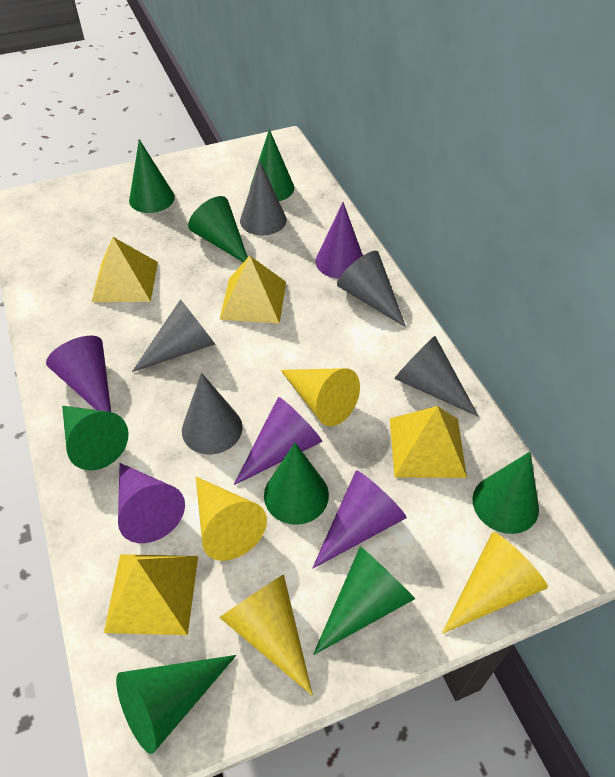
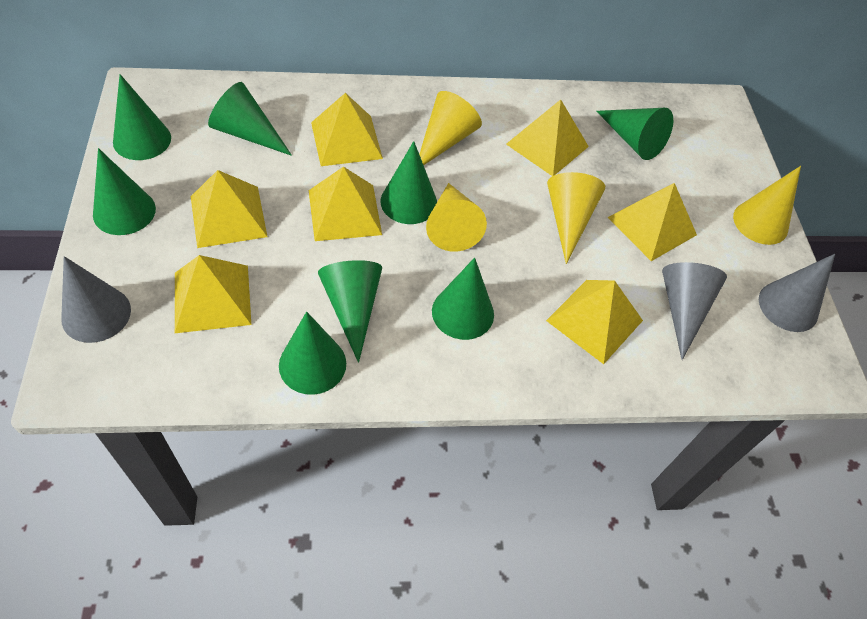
grey cone: 5 -> 3
purple cone: 5 -> 0
yellow pyramid: 4 -> 7

